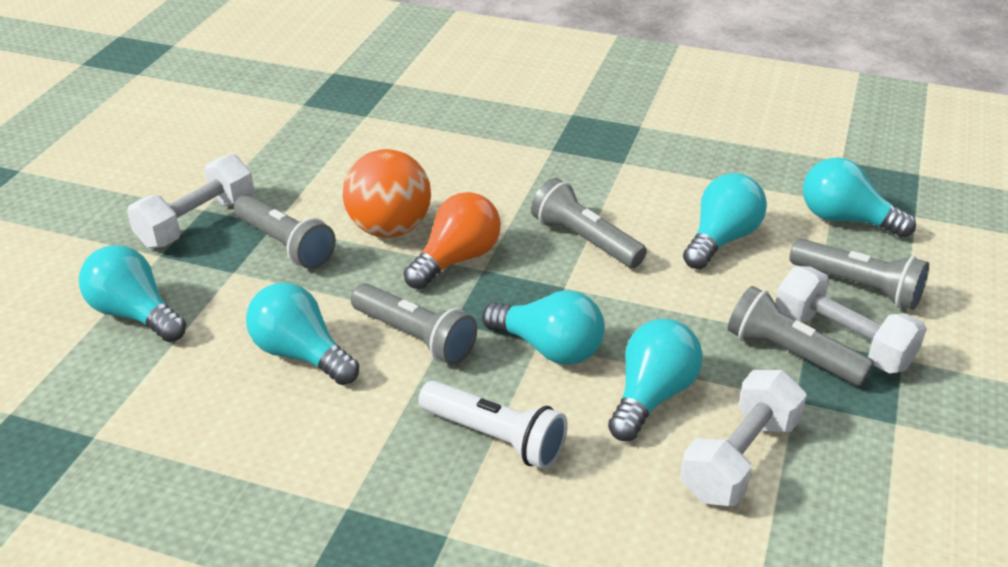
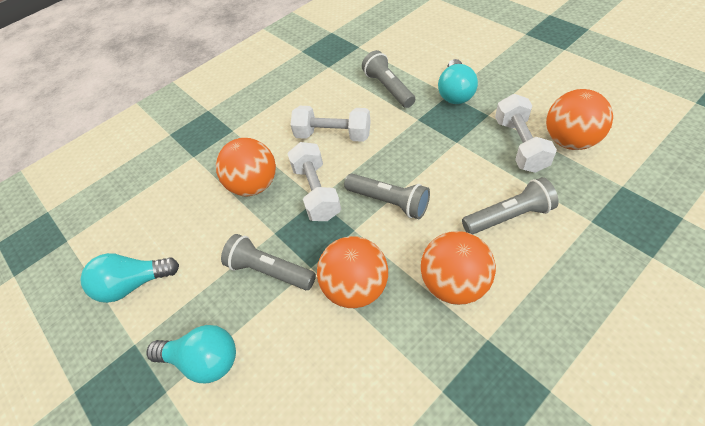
grey flashlight: 5 -> 4
orange ball: 1 -> 4
orange light bulb: 1 -> 0
turquoise light bulb: 6 -> 3
white flashlight: 1 -> 0

